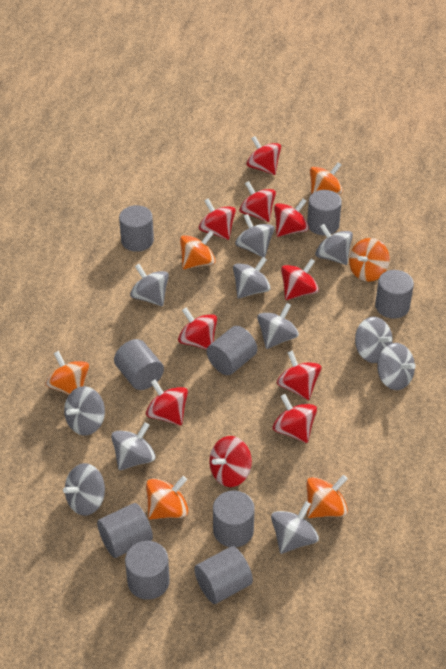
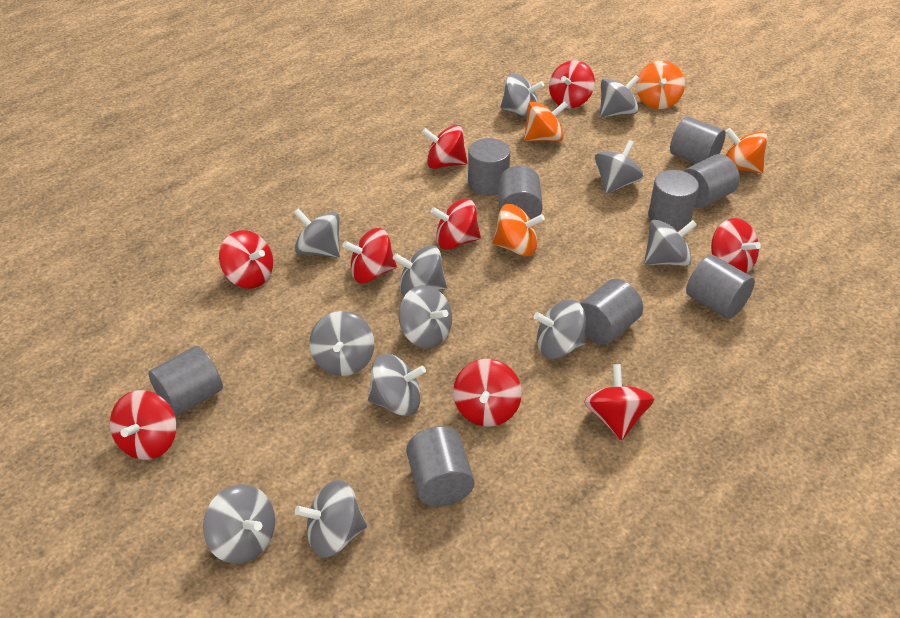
grey spinning top: 11 -> 12
orange spinning top: 6 -> 4
red spinning top: 10 -> 9

